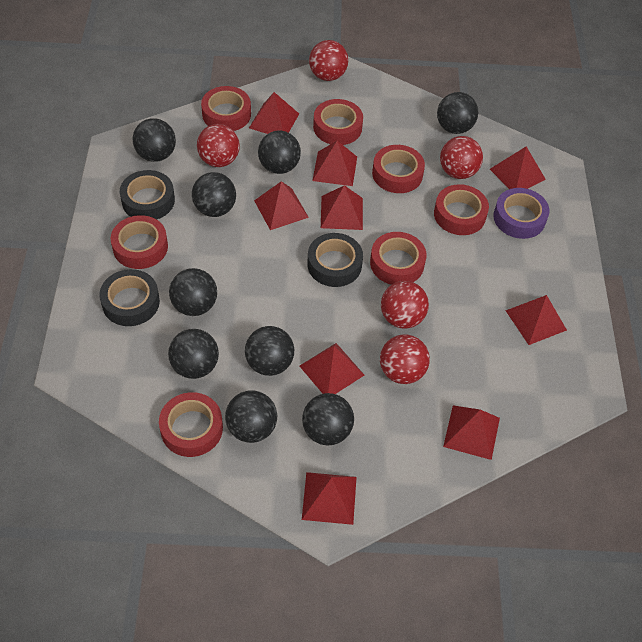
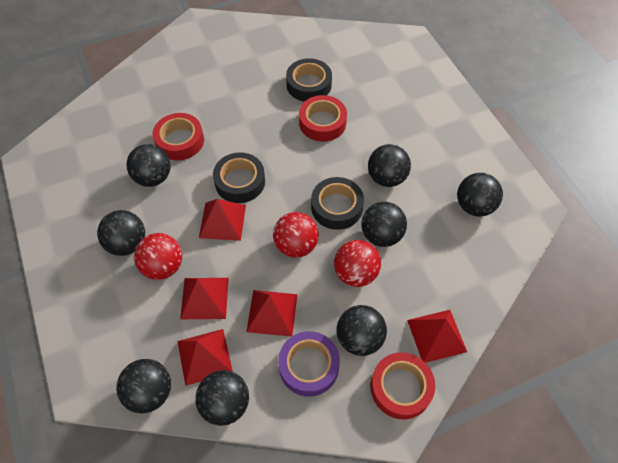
black ball: 9 -> 8
red ball: 5 -> 3
red pyramid: 9 -> 5
red tape: 7 -> 3

